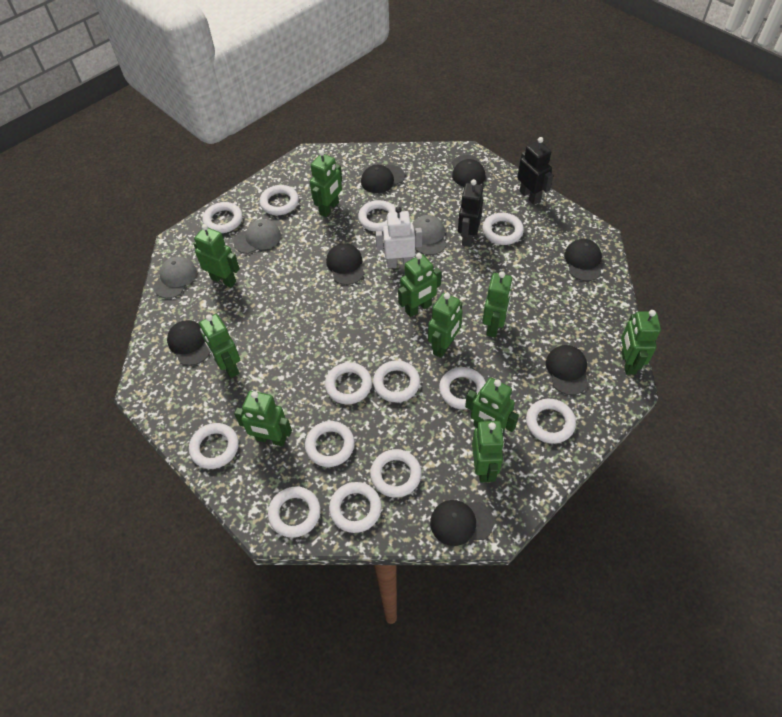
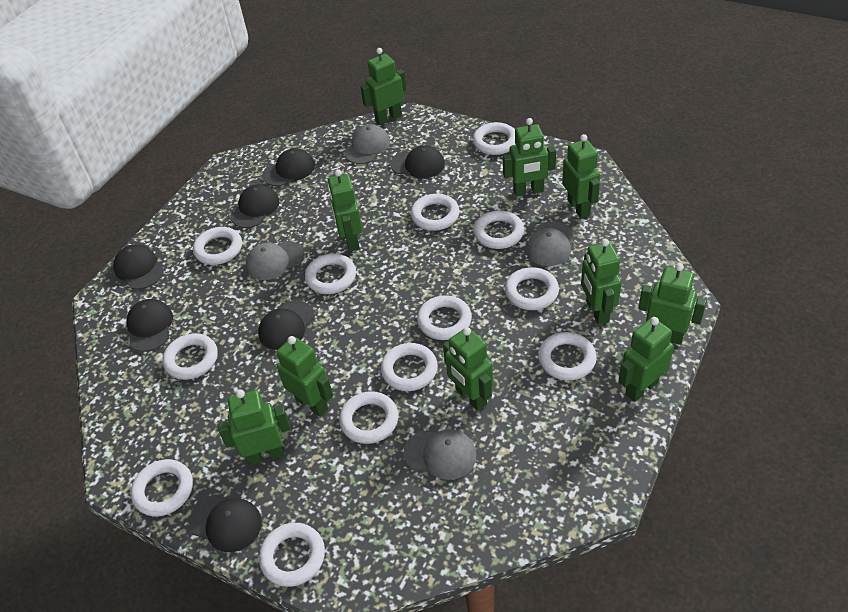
black robot: 2 -> 0
grey cap: 3 -> 4
white robot: 1 -> 0

